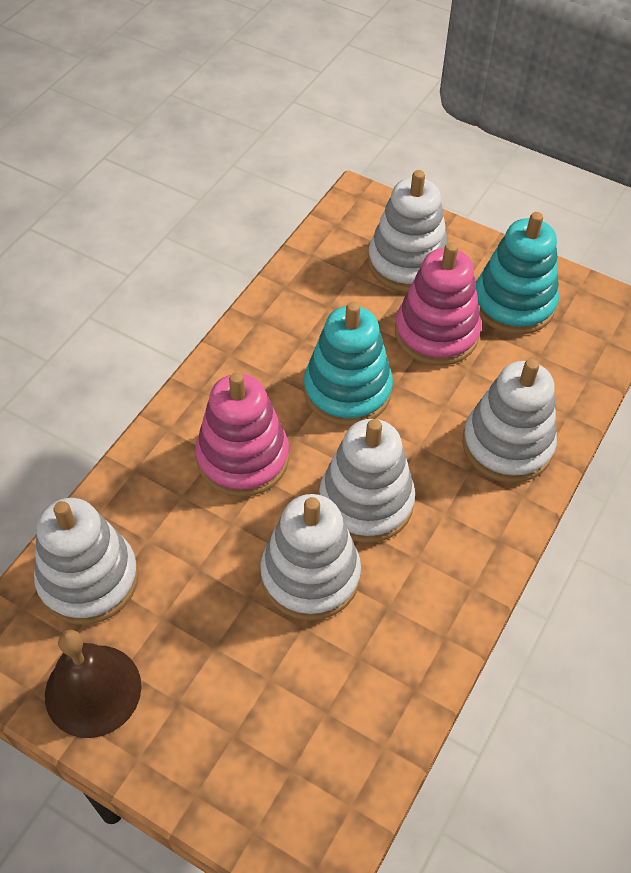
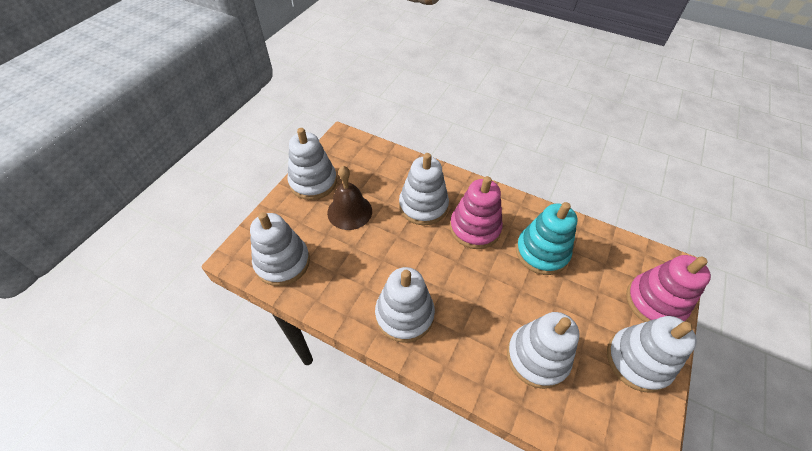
turquoise stacking toy: 2 -> 1
white stacking toy: 5 -> 6

